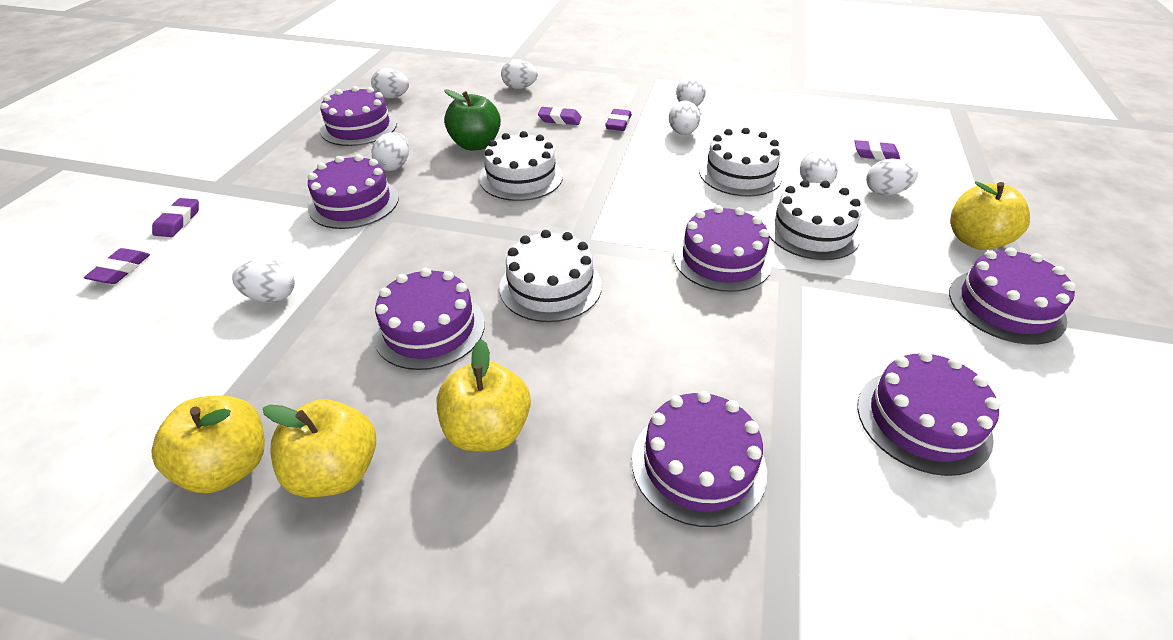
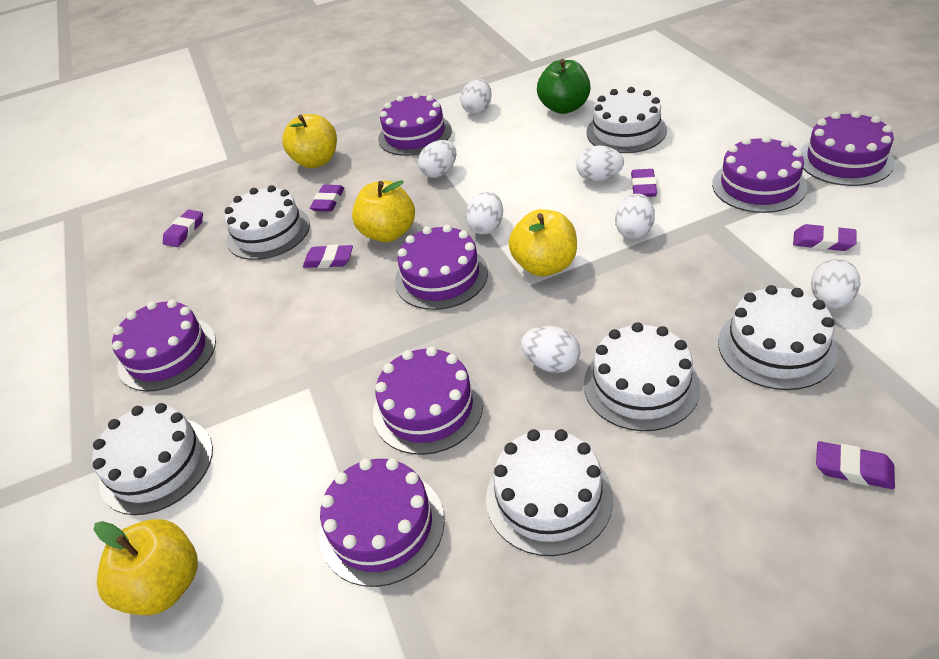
purple eraser: 5 -> 6
white cake: 4 -> 6
white egg: 8 -> 7

